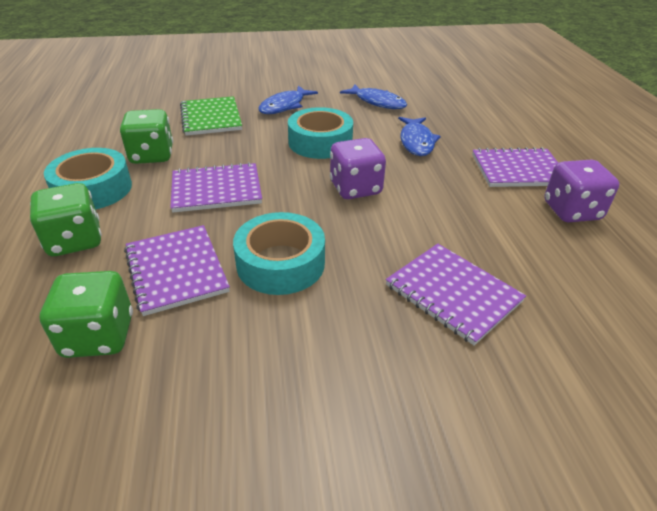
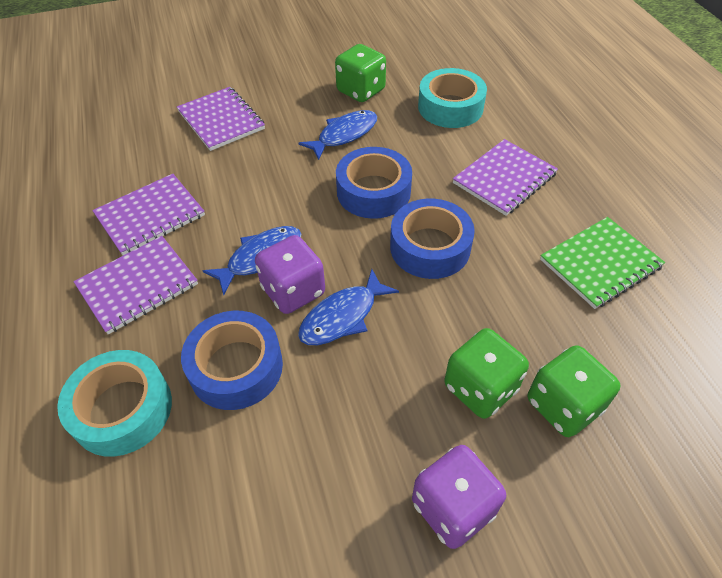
blue tape: 0 -> 3
turquoise tape: 3 -> 2

